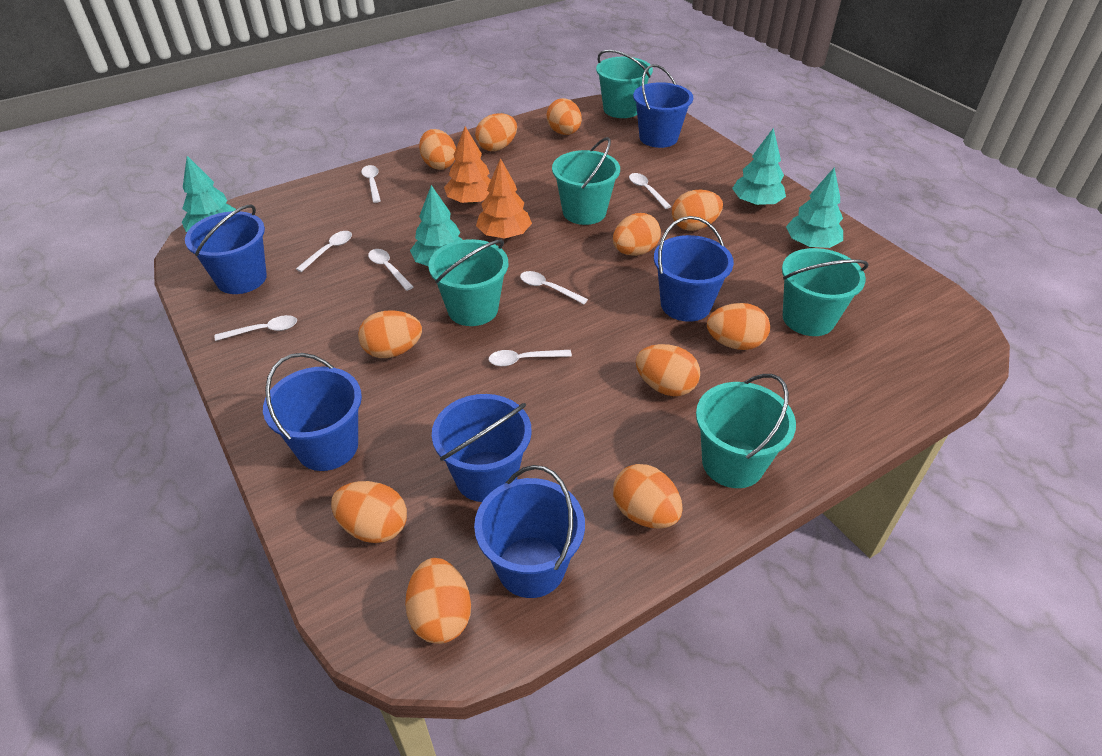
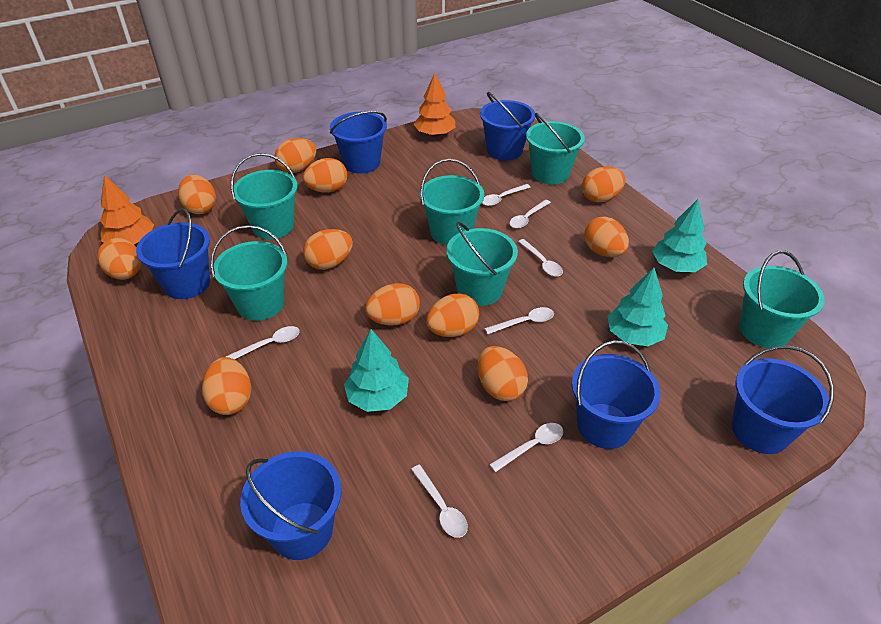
turquoise bucket: 5 -> 6
turquoise tree: 4 -> 3

